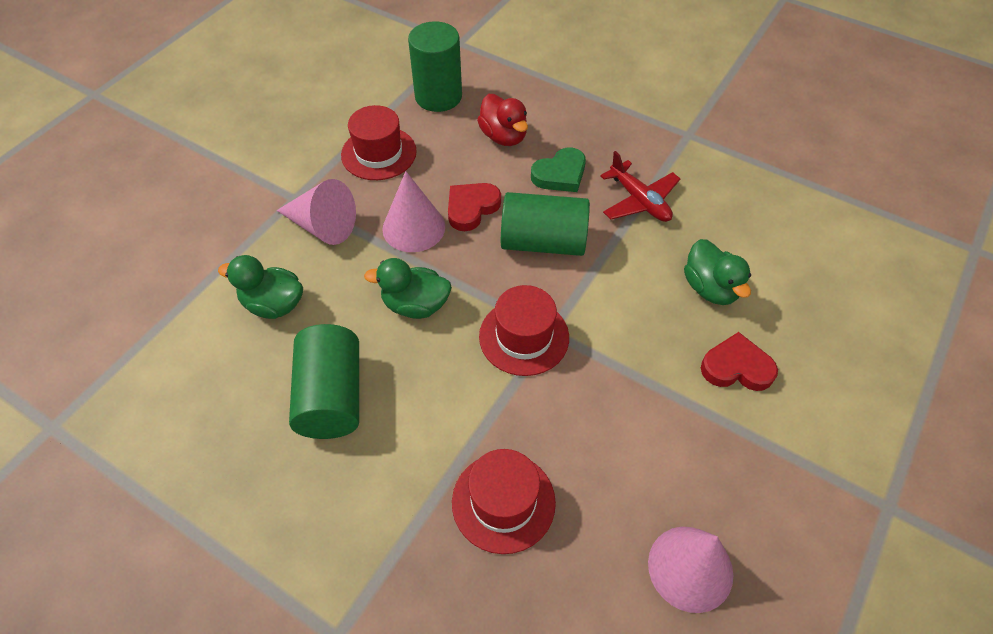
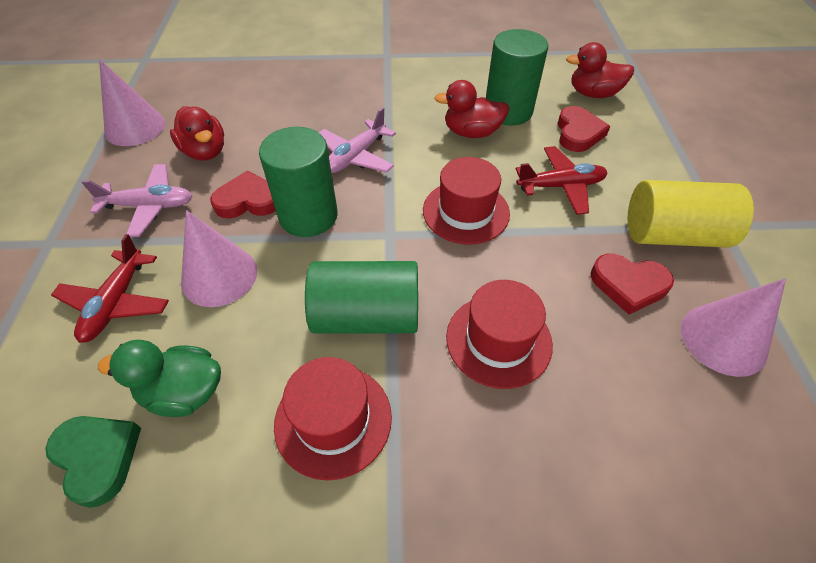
green duck: 3 -> 1
pink plane: 0 -> 2
red duck: 1 -> 3
red heart: 2 -> 3
red plane: 1 -> 2
yellow cylinder: 0 -> 1

